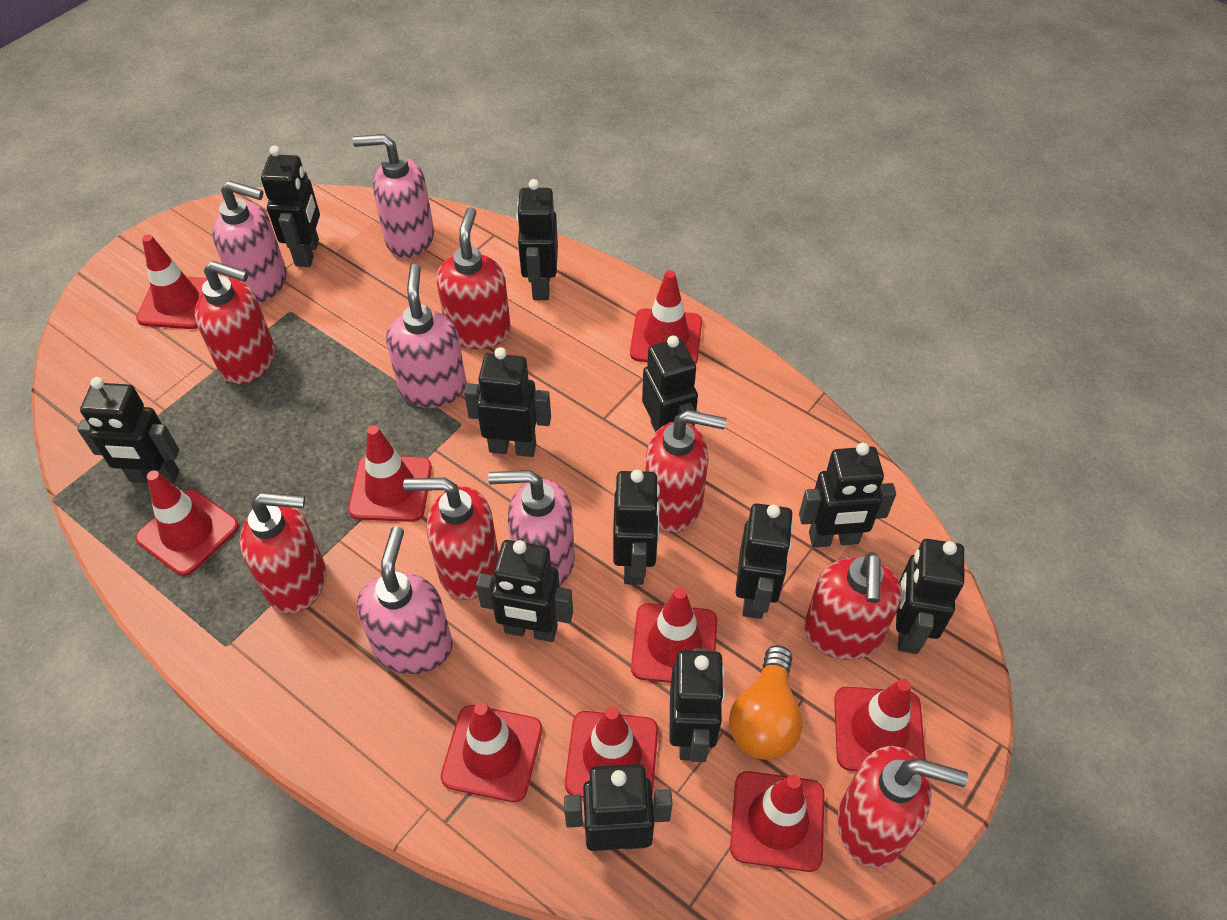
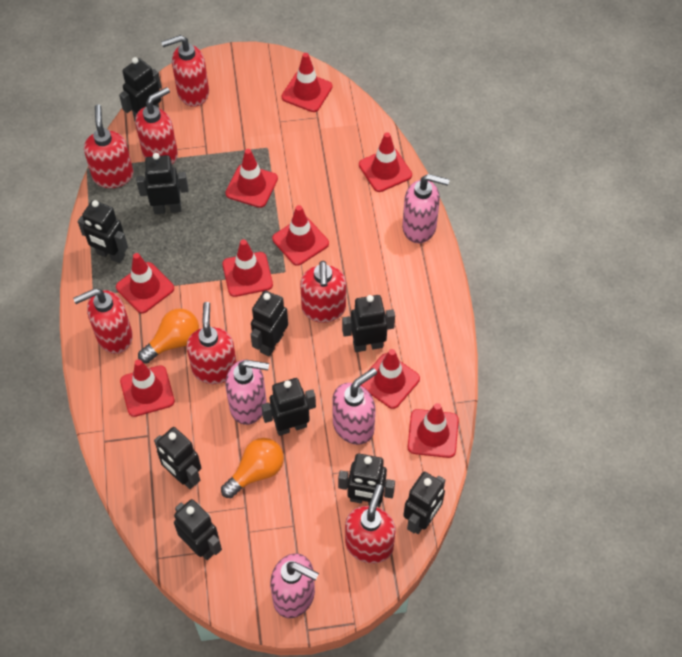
black robot: 12 -> 10
orange light bulb: 1 -> 2
pink soap dispenser: 5 -> 4

